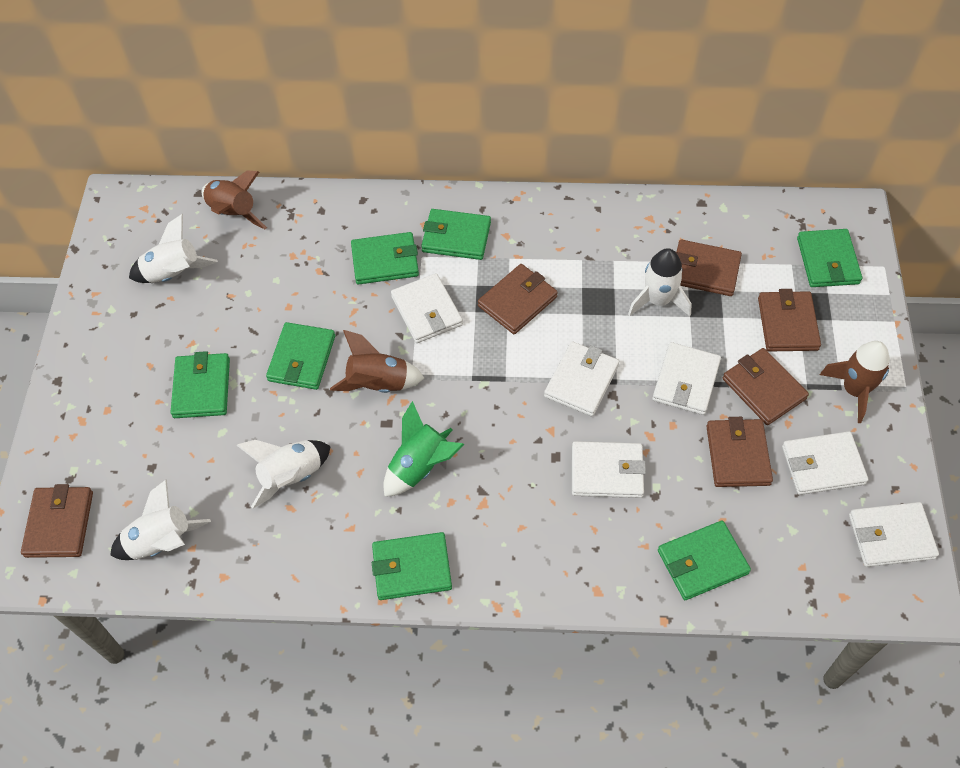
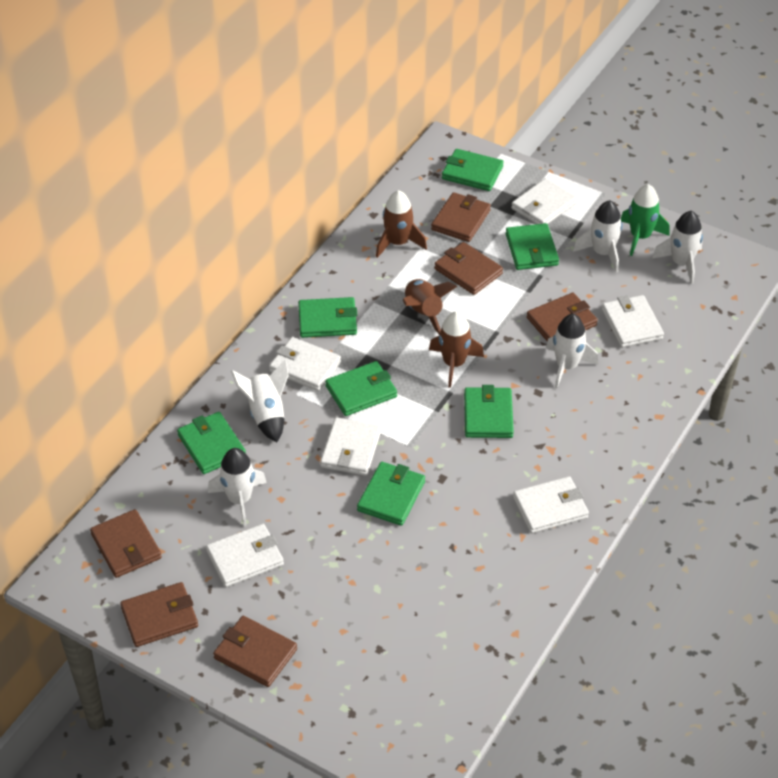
white rocket: 4 -> 5

